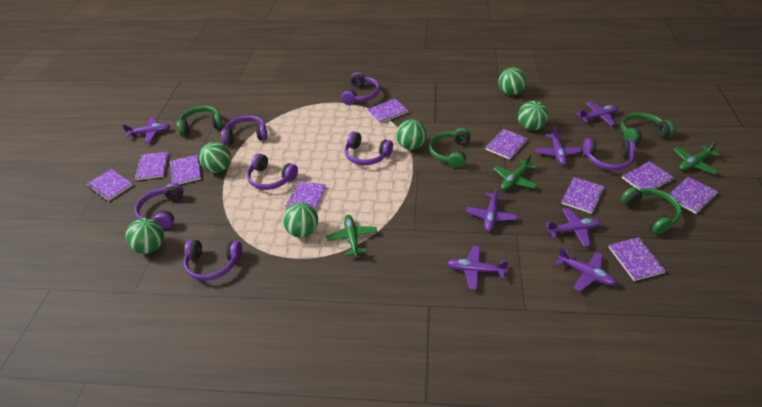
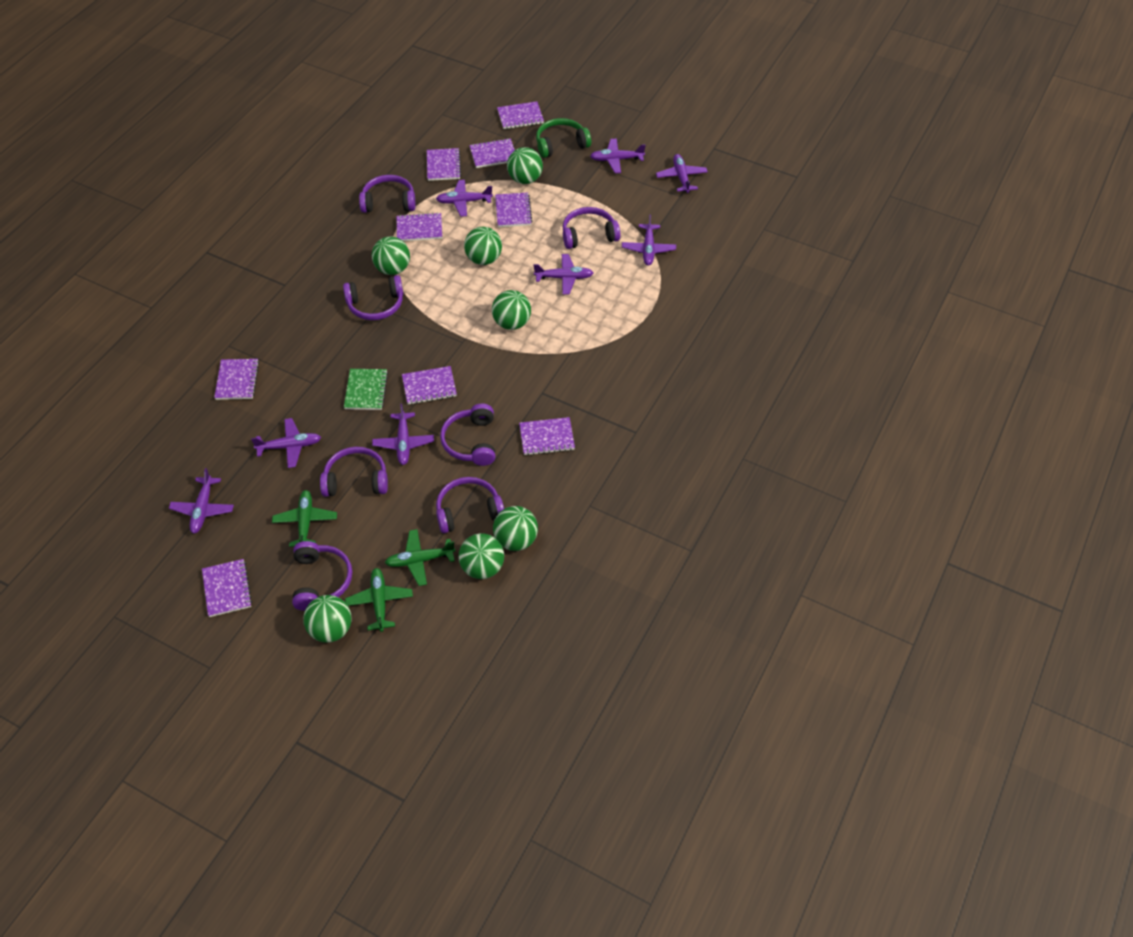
green ball: 6 -> 7
green headphones: 4 -> 1
green notebook: 0 -> 1
purple notebook: 10 -> 9
purple plane: 7 -> 8

